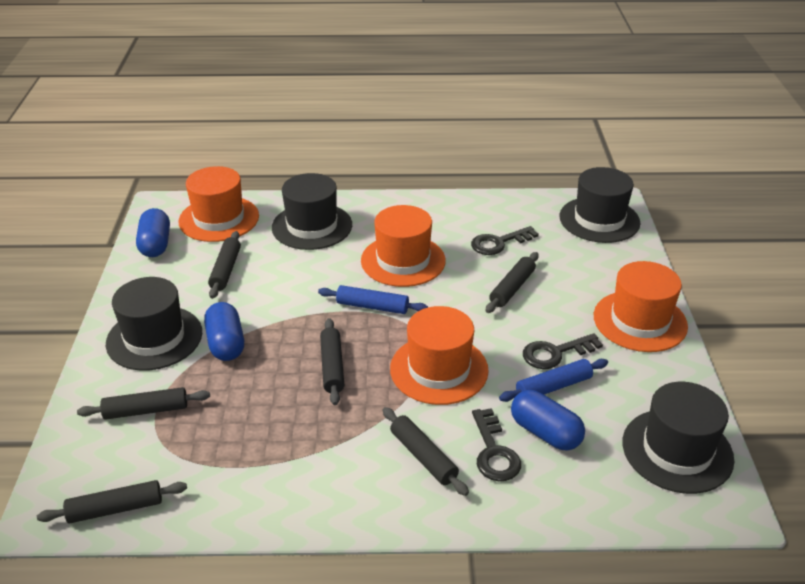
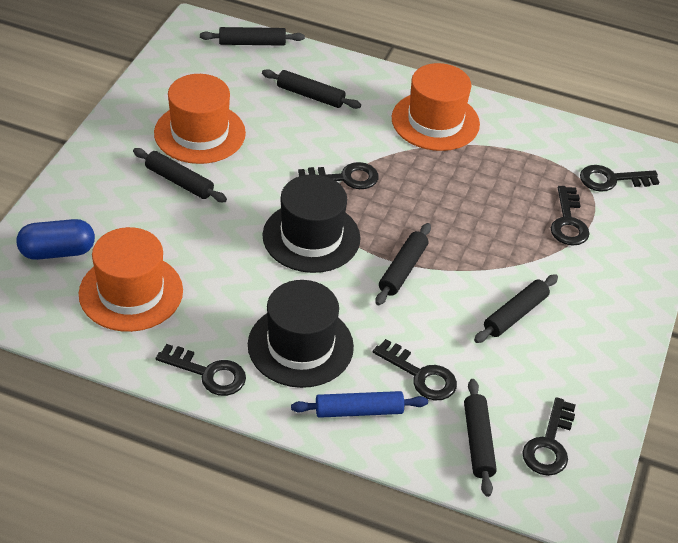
black hat: 4 -> 2
black key: 3 -> 6
blue capsule: 3 -> 1
blue rolling pin: 2 -> 1
orange hat: 4 -> 3

